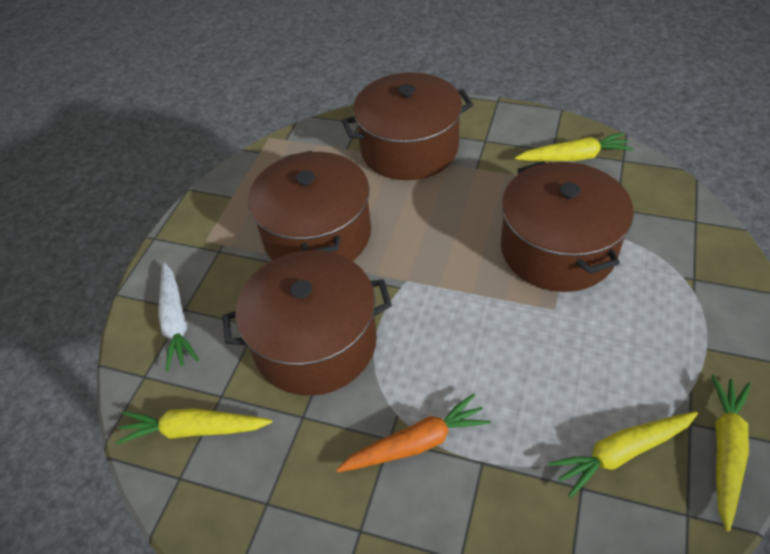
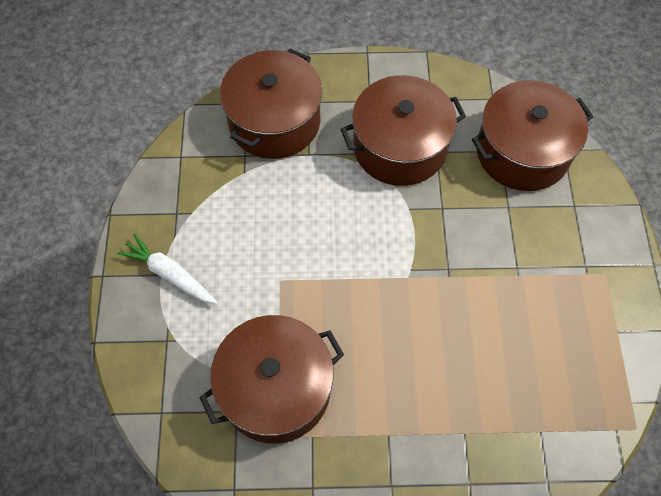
orange carrot: 1 -> 0
yellow carrot: 4 -> 0

